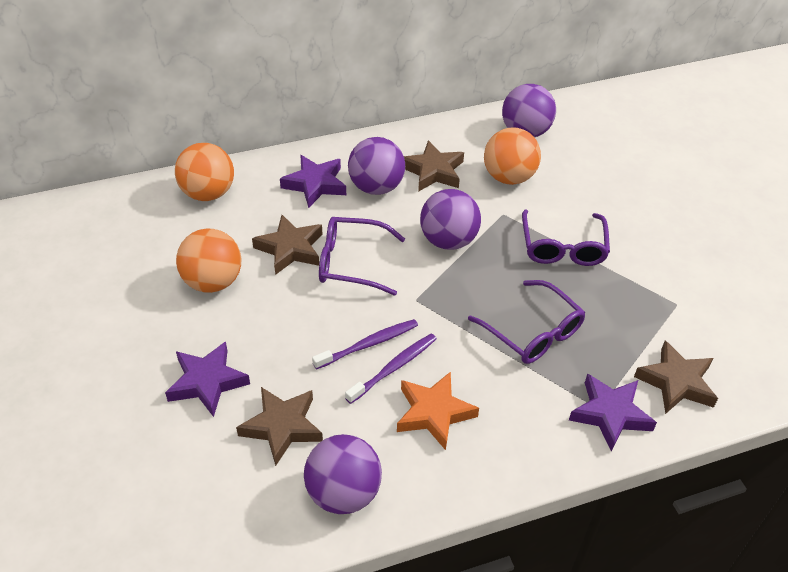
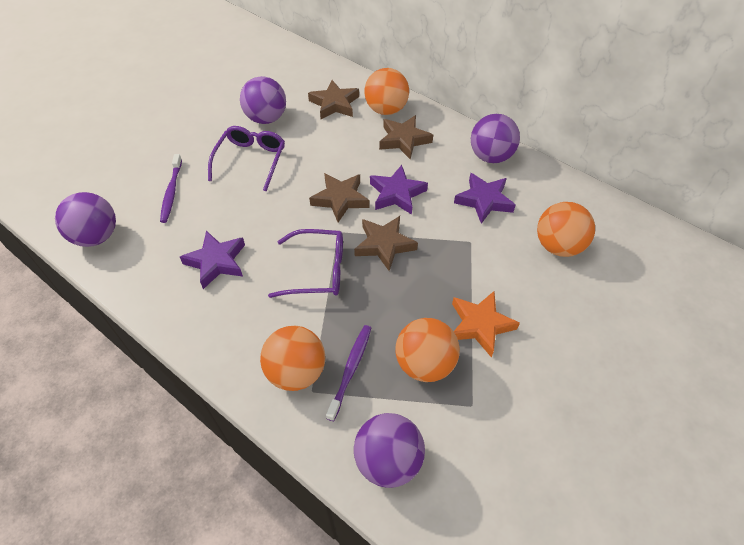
orange ball: 3 -> 4
purple glasses: 3 -> 2

